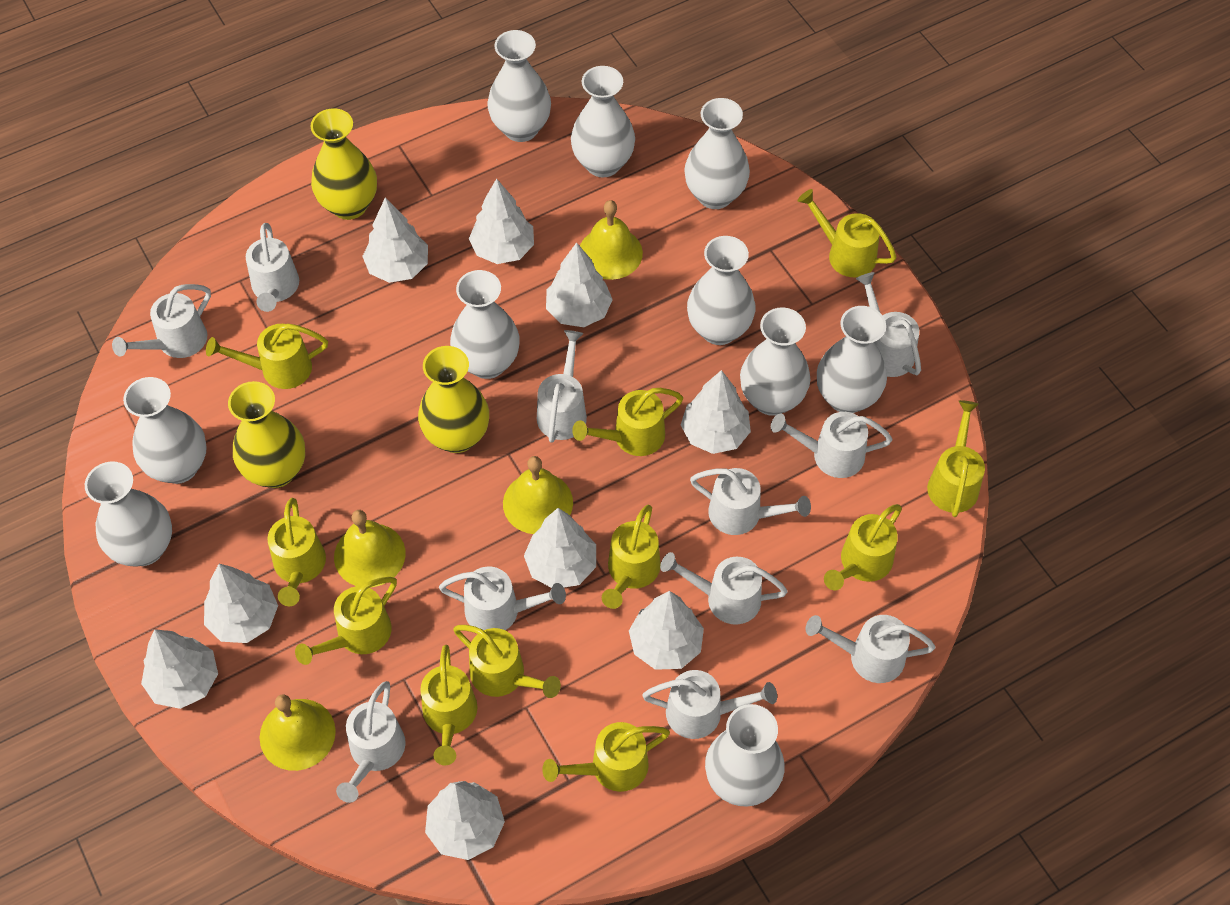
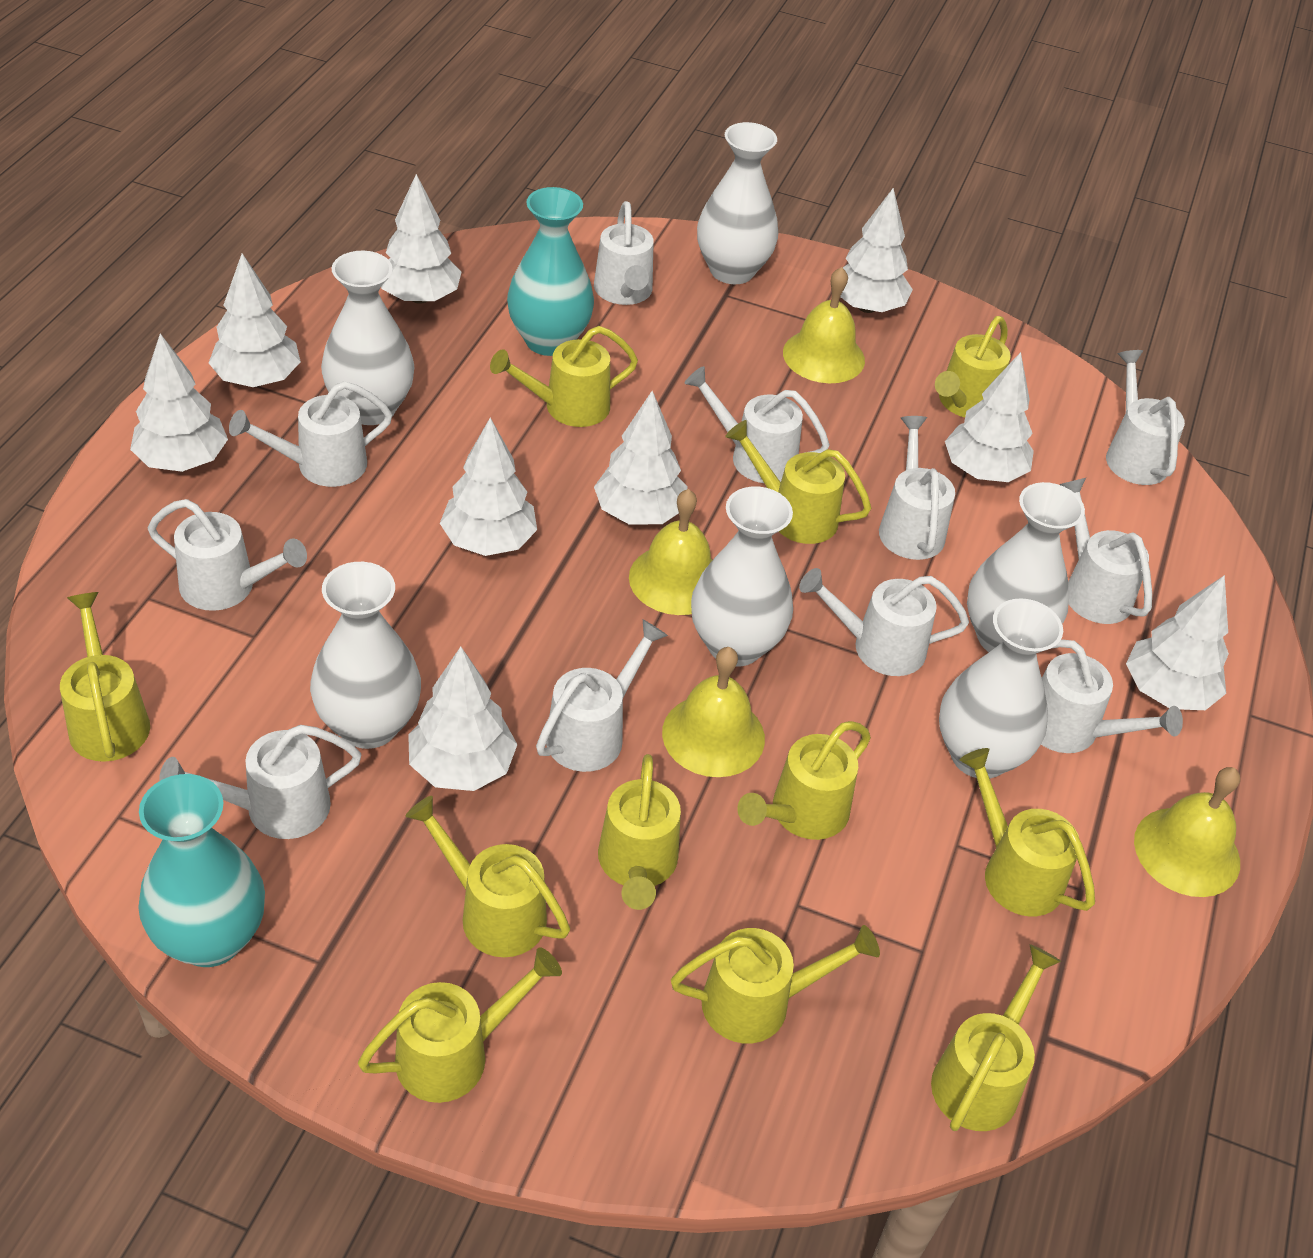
turquoise vase: 0 -> 2
white vase: 10 -> 6
yellow vase: 3 -> 0

